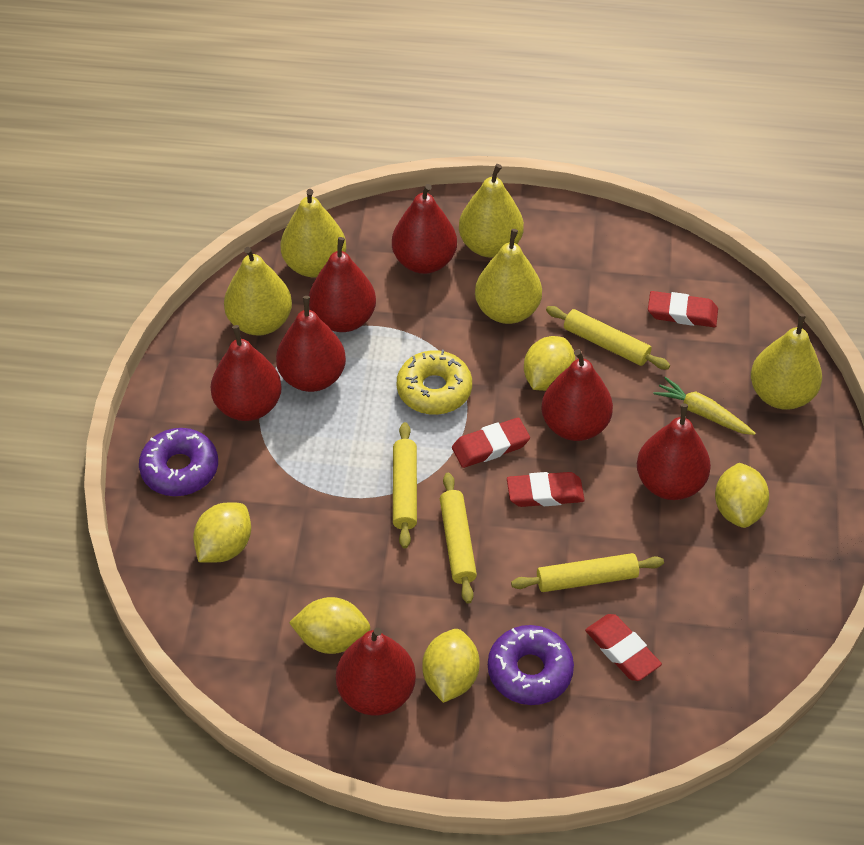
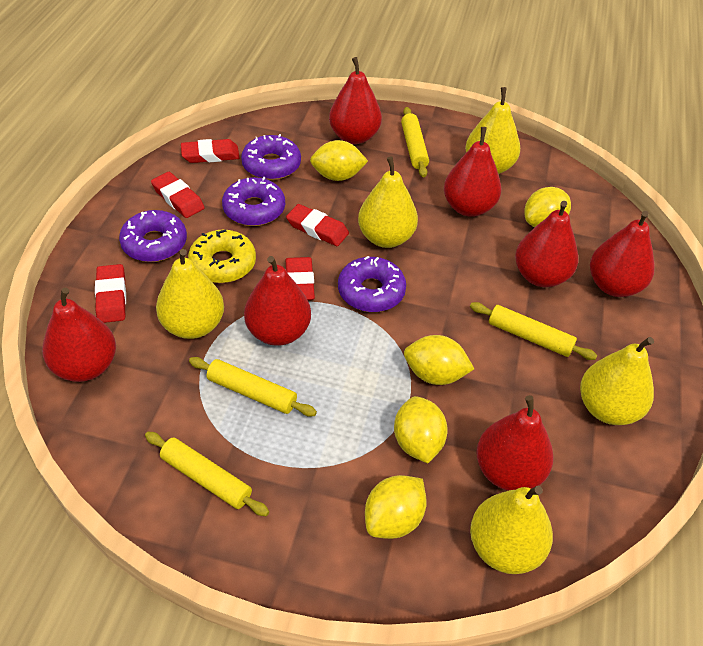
purple donut: 2 -> 4
red eraser: 4 -> 5
yellow carrot: 1 -> 0

